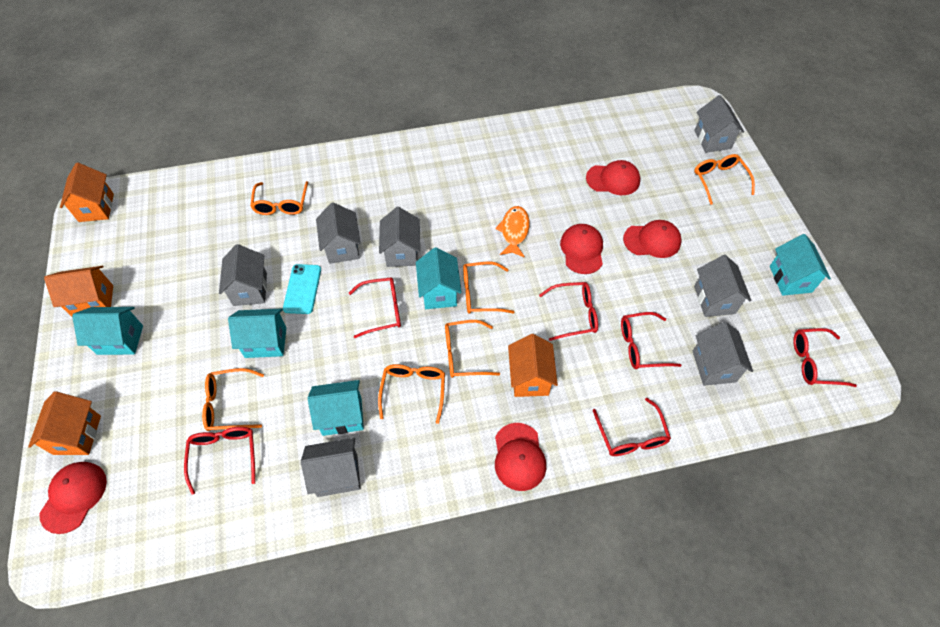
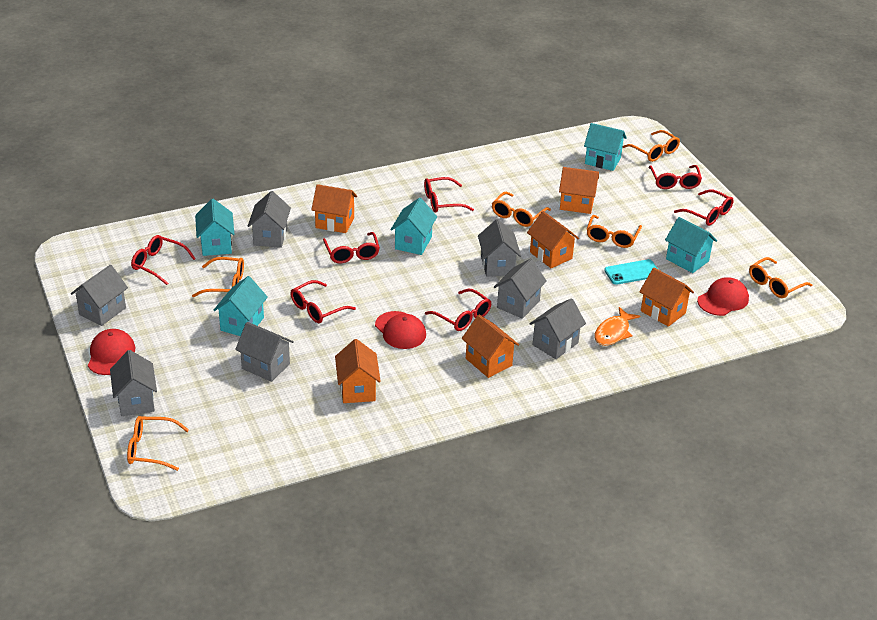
orange house: 4 -> 6
red cap: 5 -> 3
red glasses: 6 -> 7

